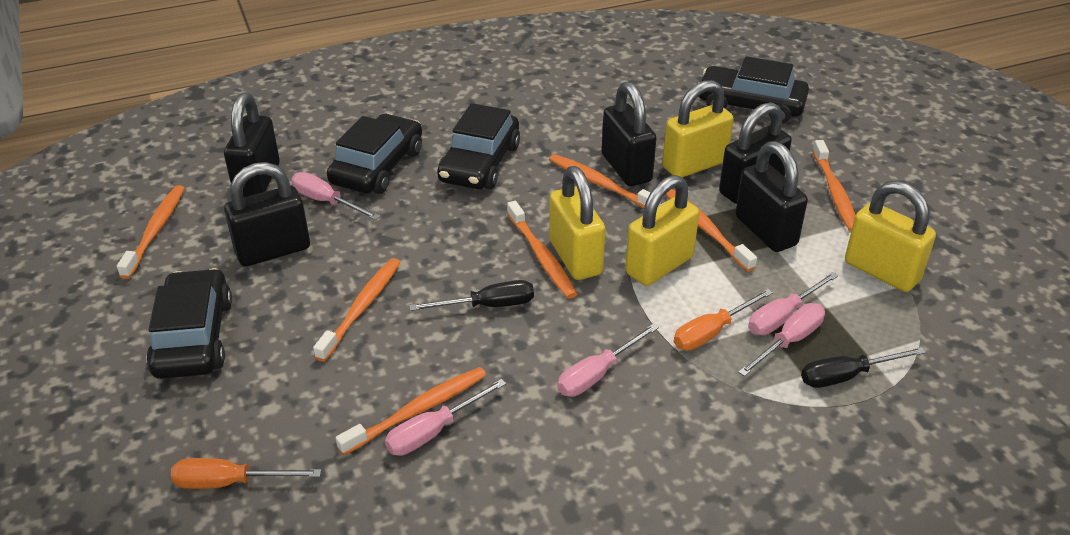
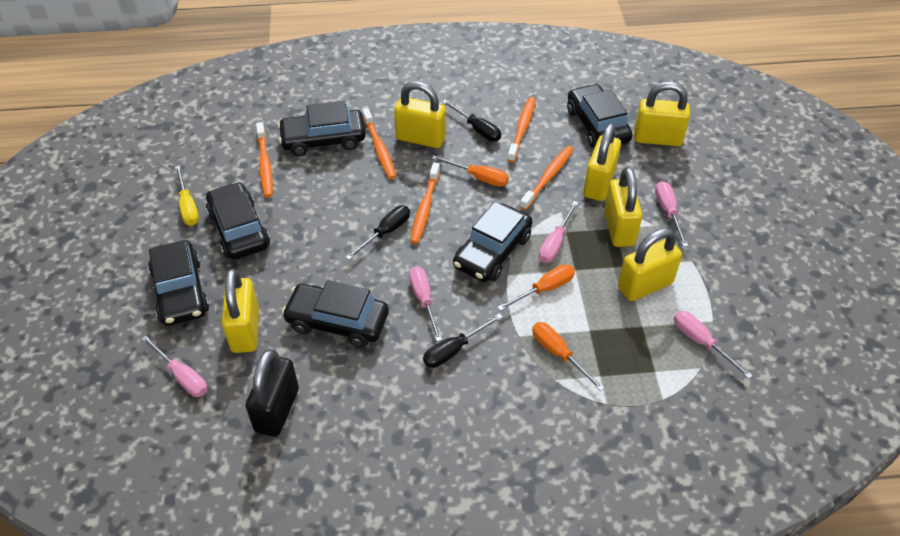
black car: 4 -> 6
black padlock: 5 -> 1
black screwdriver: 2 -> 3
orange screwdriver: 2 -> 3
orange toothbrush: 7 -> 5
yellow padlock: 4 -> 6
yellow screwdriver: 0 -> 1

